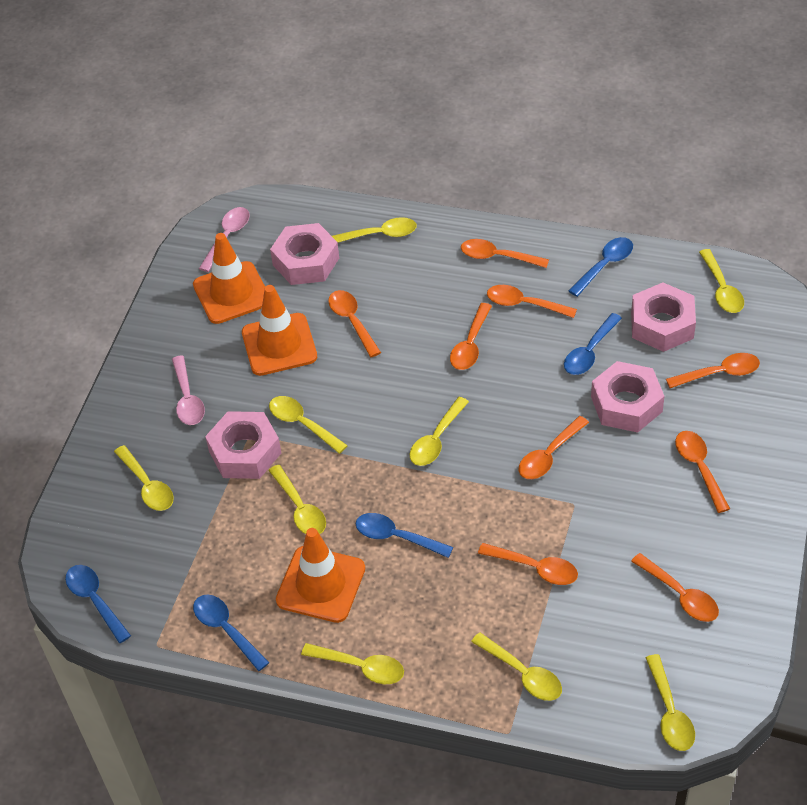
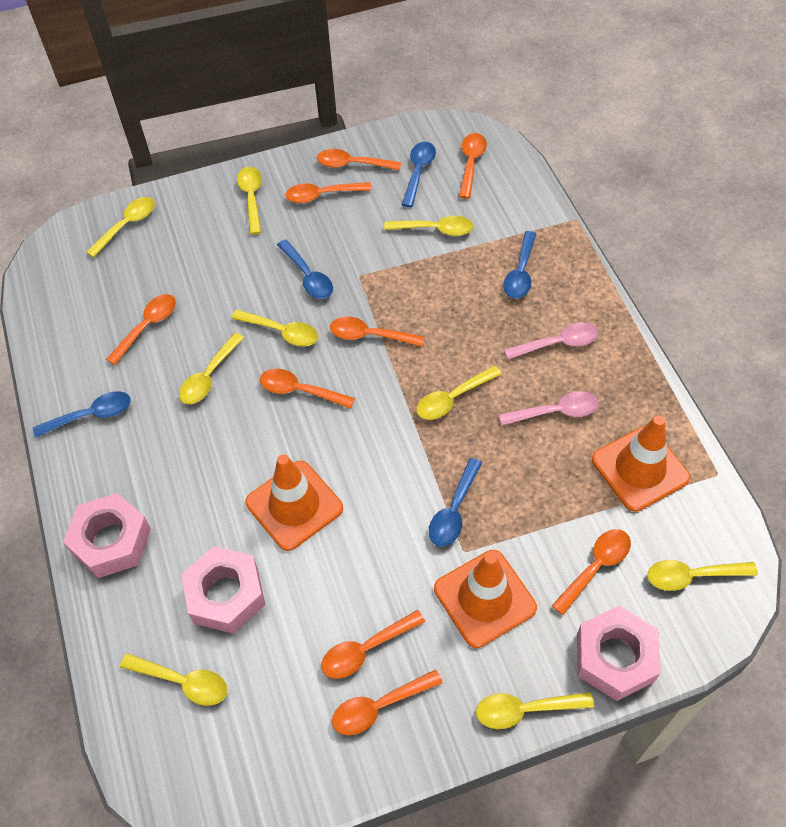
pink nut: 4 -> 3

